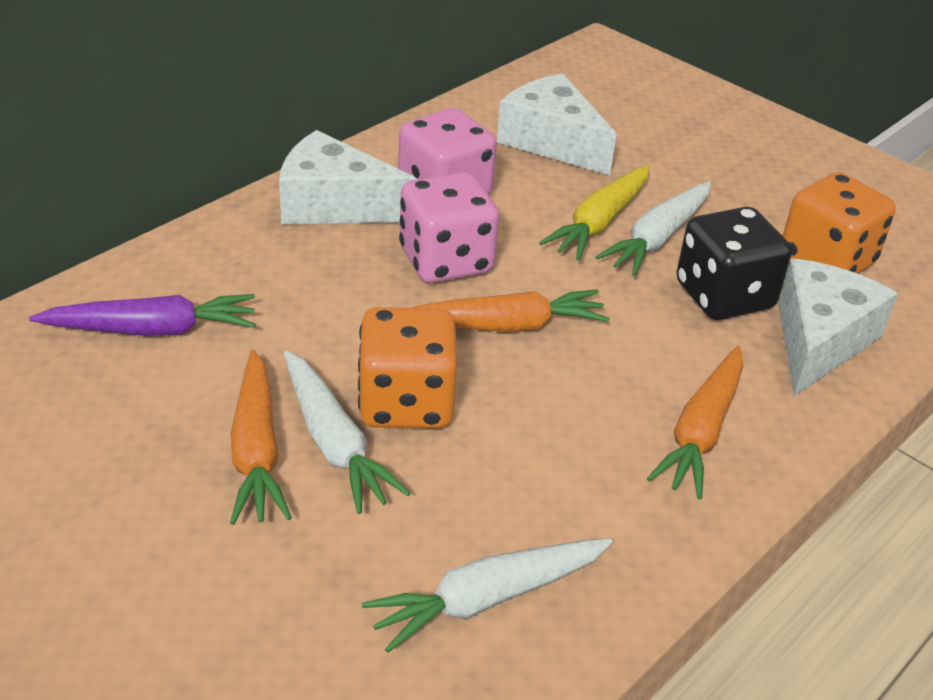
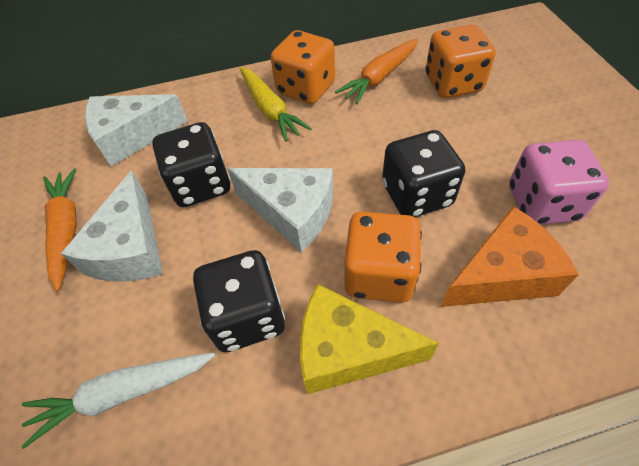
black dice: 1 -> 3
orange carrot: 3 -> 2
orange cheese: 0 -> 1
orange dice: 2 -> 3
pink dice: 2 -> 1
purple carrot: 1 -> 0
white carrot: 3 -> 1
yellow cheese: 0 -> 1

